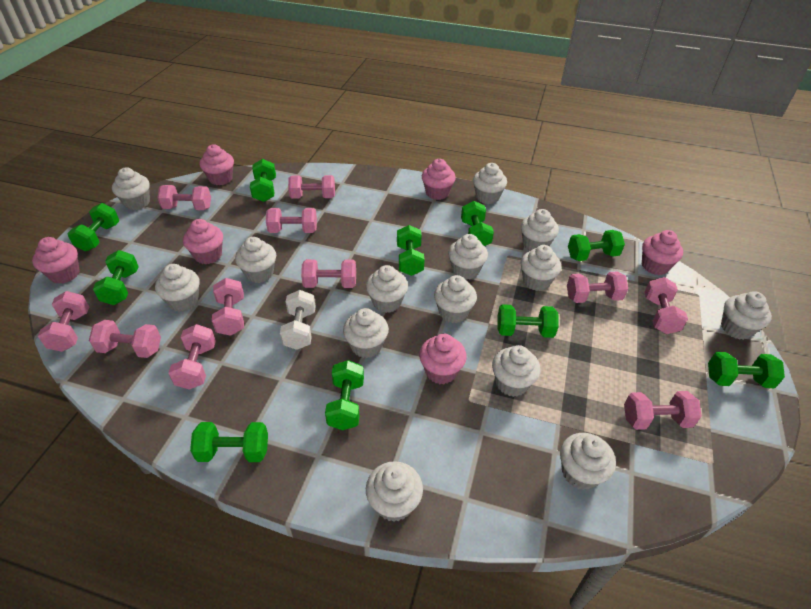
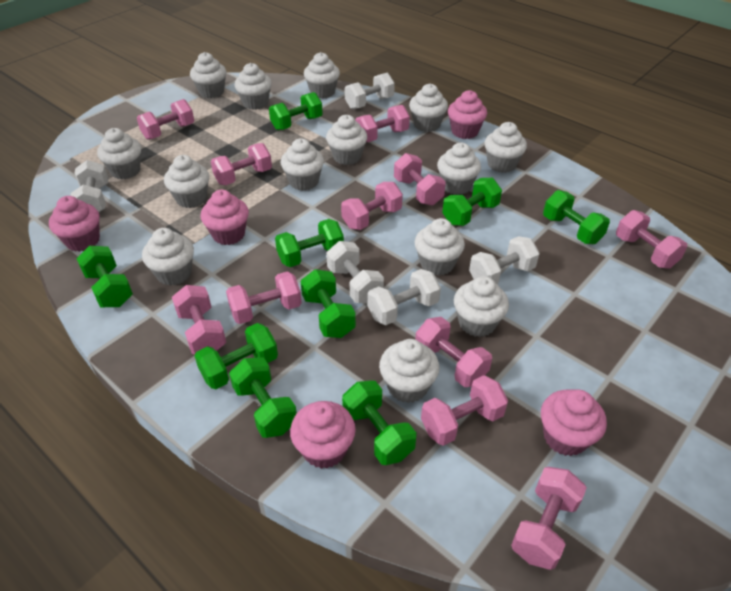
green dumbbell: 10 -> 9
pink cupcake: 6 -> 5
white dumbbell: 1 -> 5

